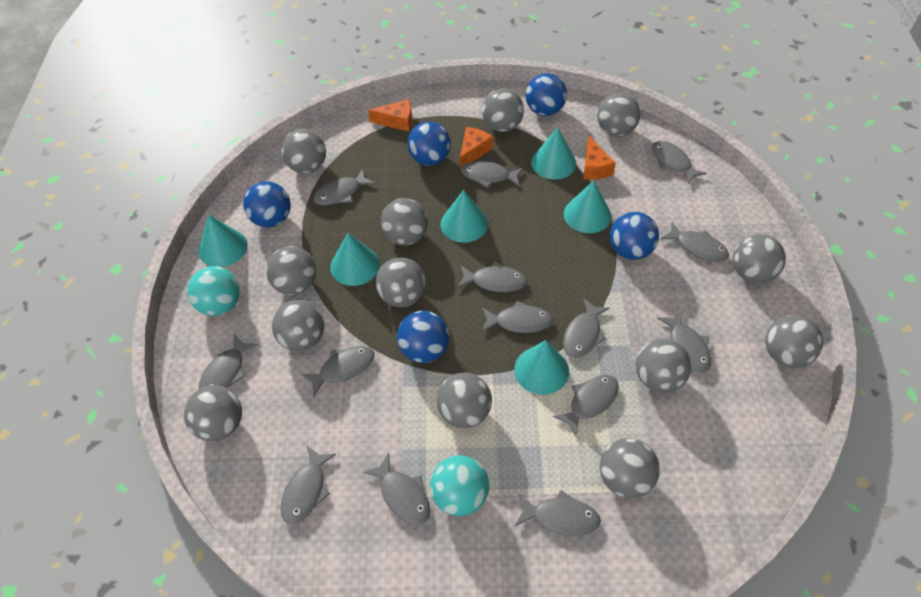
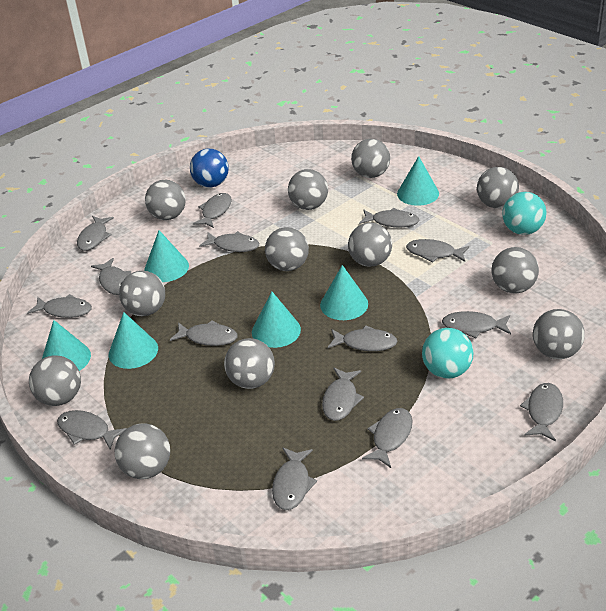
blue ball: 5 -> 1
grey ball: 13 -> 12
grey fish: 14 -> 15
orange cheese: 3 -> 0

